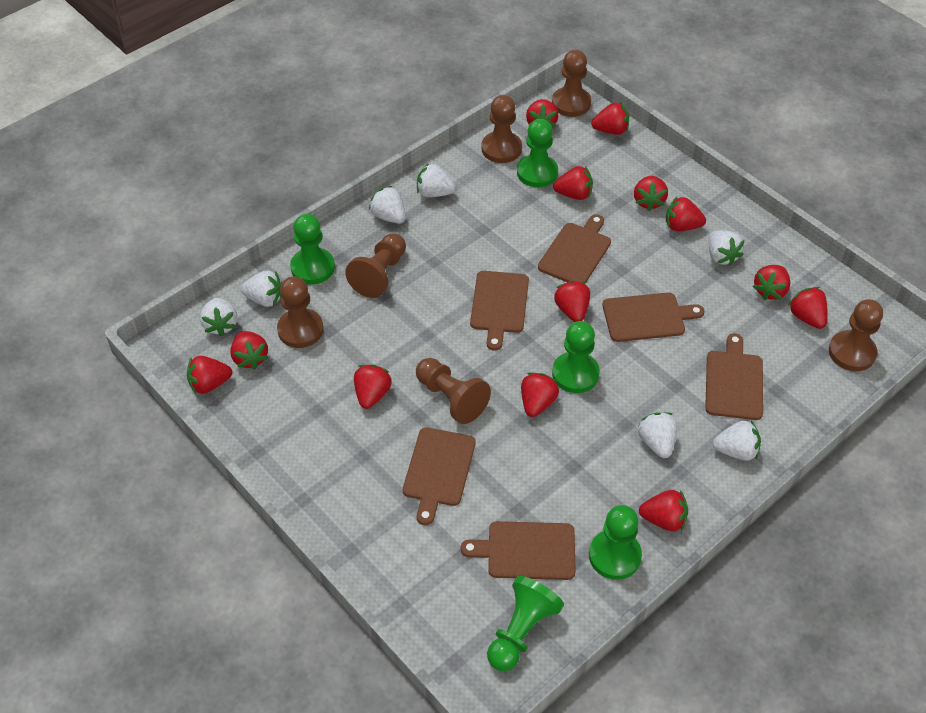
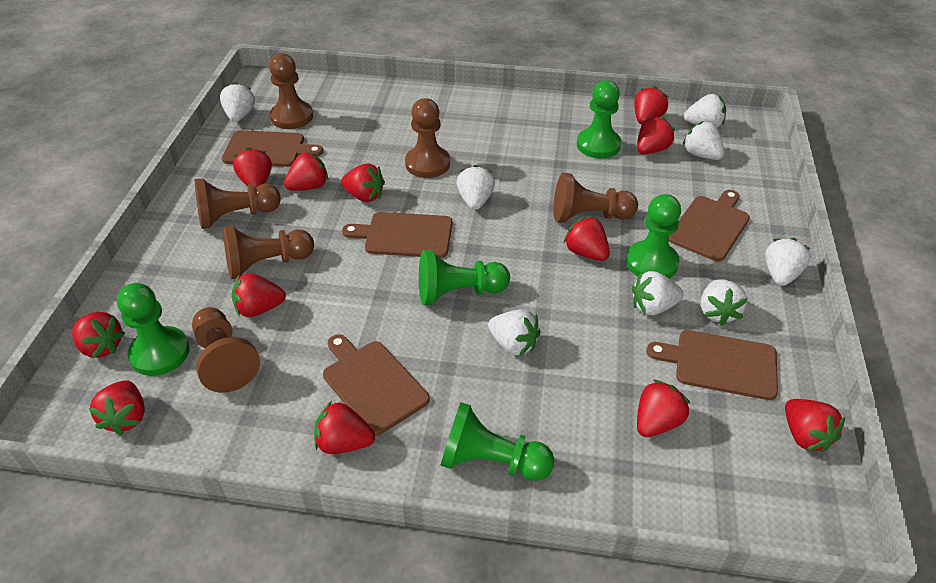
brown cutting board: 6 -> 5
red strawberry: 13 -> 12
white strawberry: 7 -> 8

